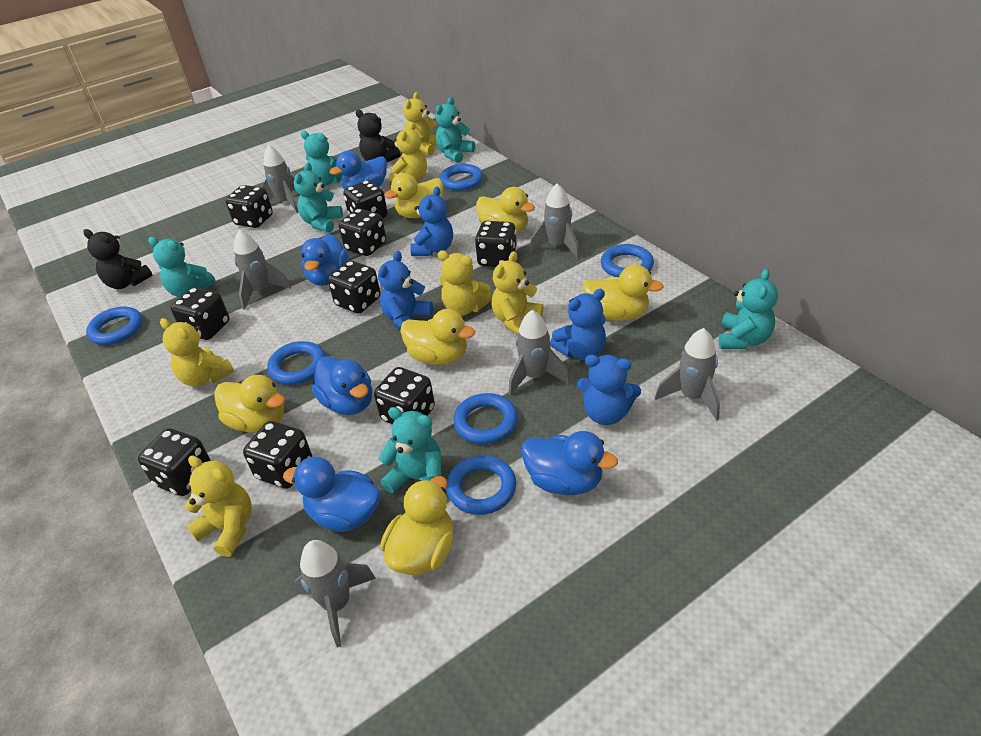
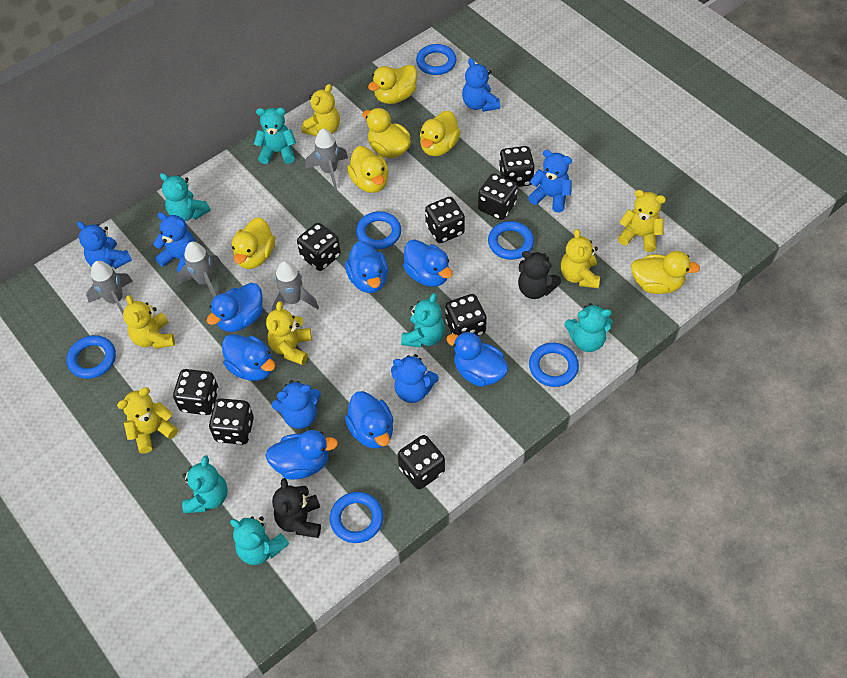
black dice: 9 -> 8
blue duck: 5 -> 7
blue teddy bear: 4 -> 6
grey rocket: 6 -> 4

